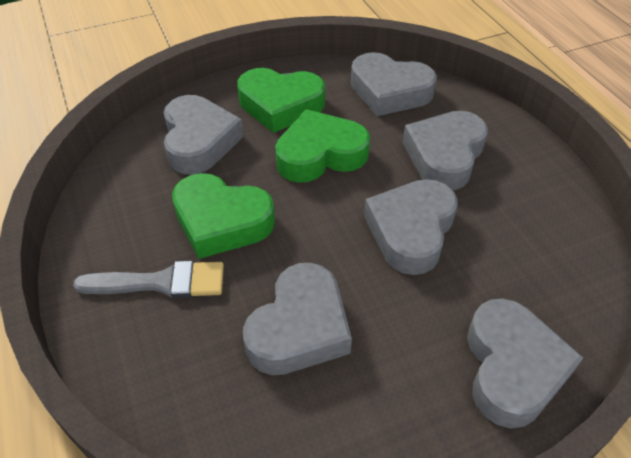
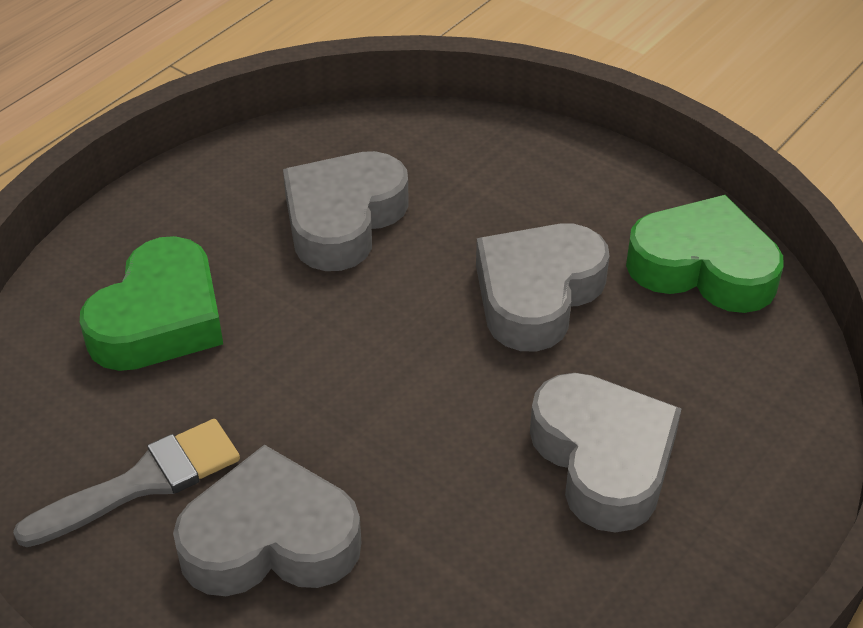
green heart: 3 -> 2
grey heart: 6 -> 4

